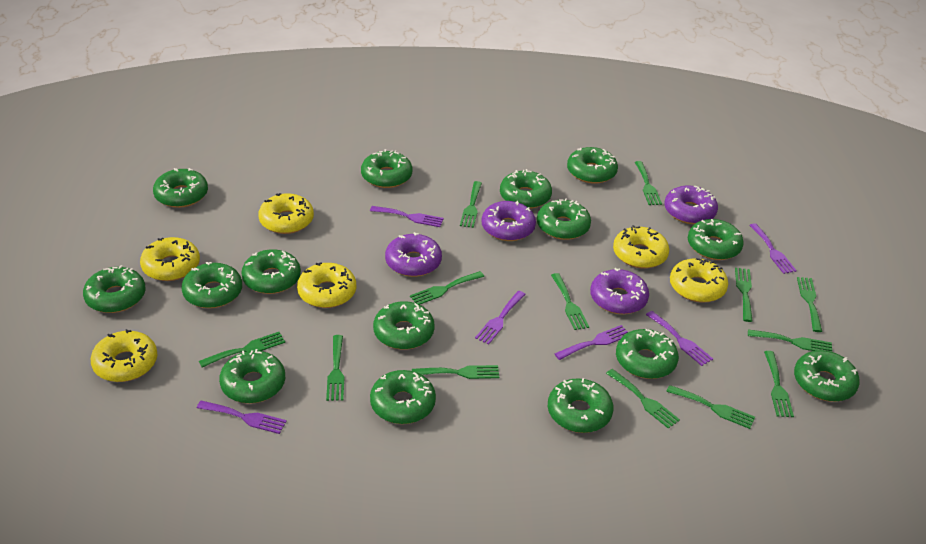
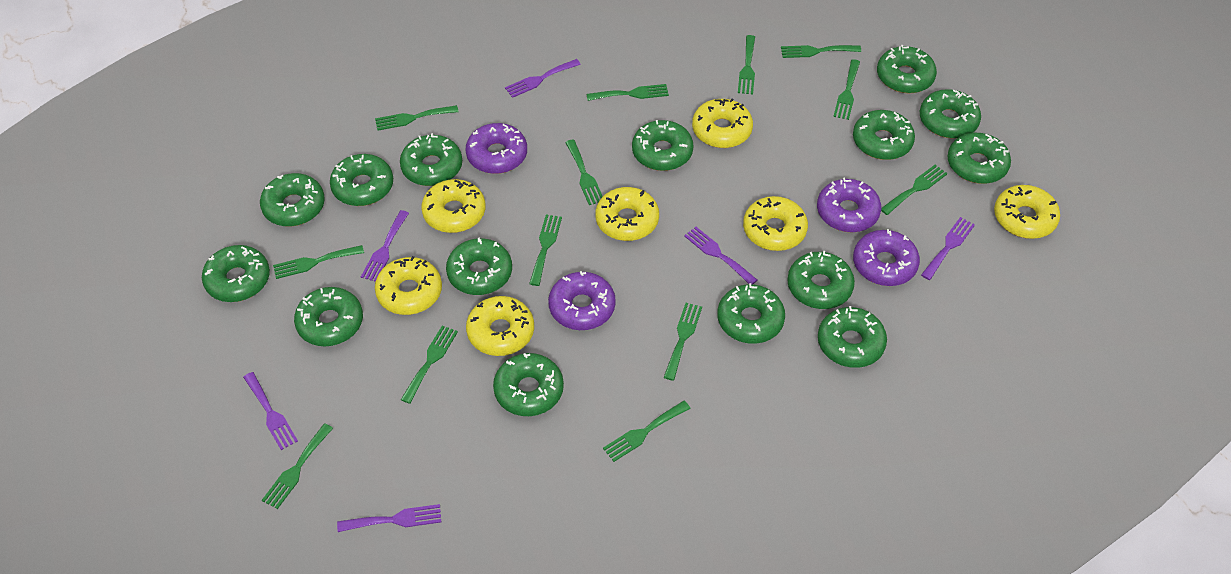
yellow donut: 6 -> 7

